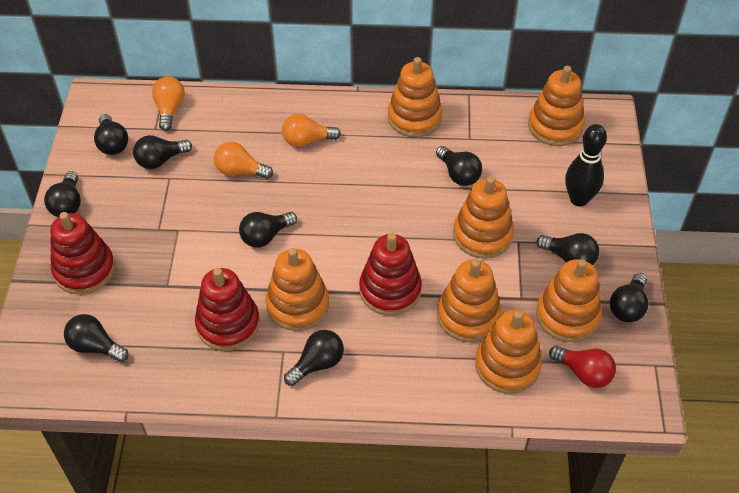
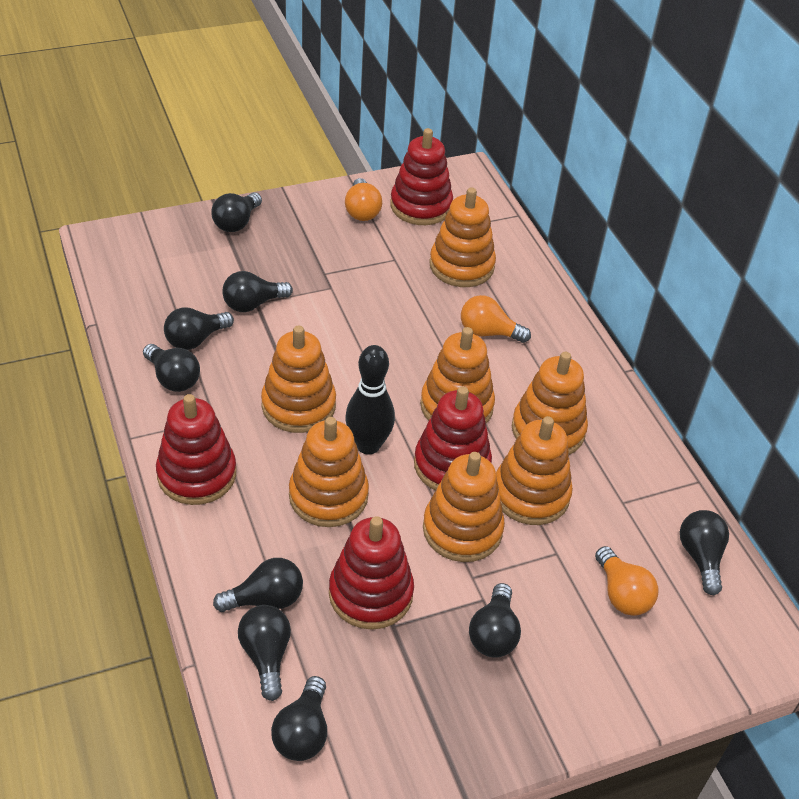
red light bulb: 1 -> 0
red stacking toy: 3 -> 4

